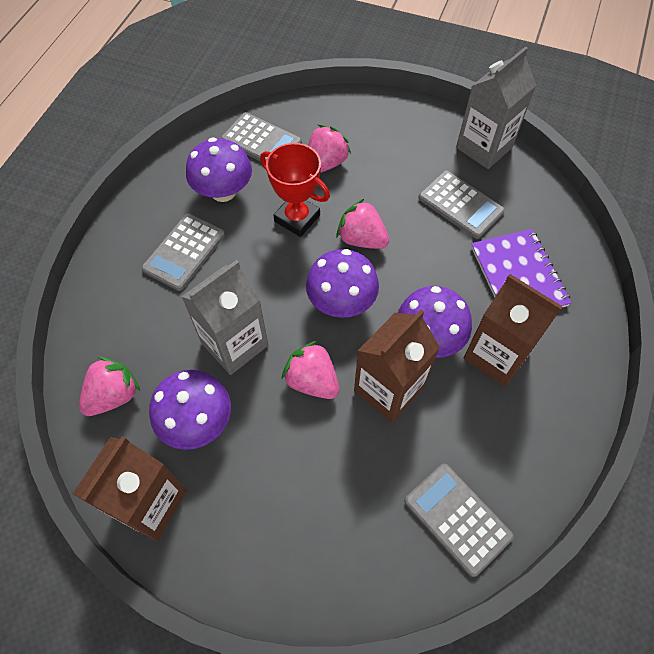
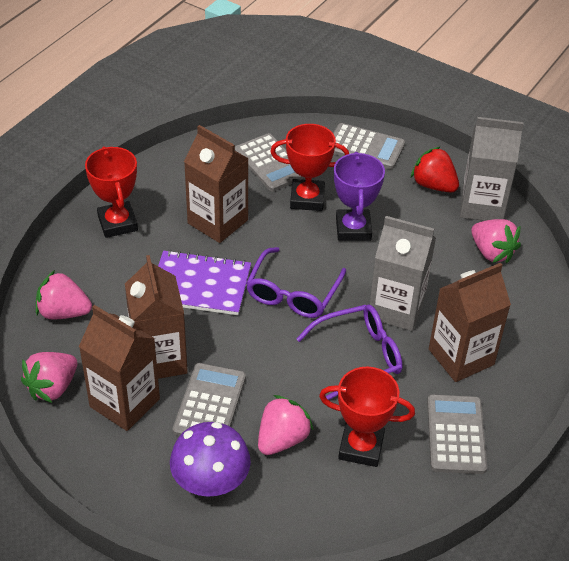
brown carton: 3 -> 4
purple glasses: 0 -> 2
purple mushroom: 4 -> 1
purple trophy: 0 -> 1
red strawberry: 0 -> 1
red trophy: 1 -> 3

